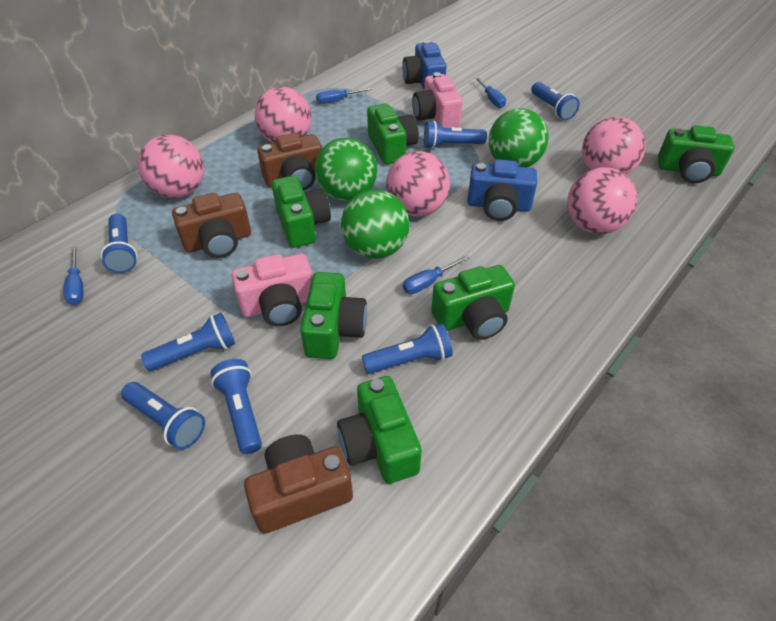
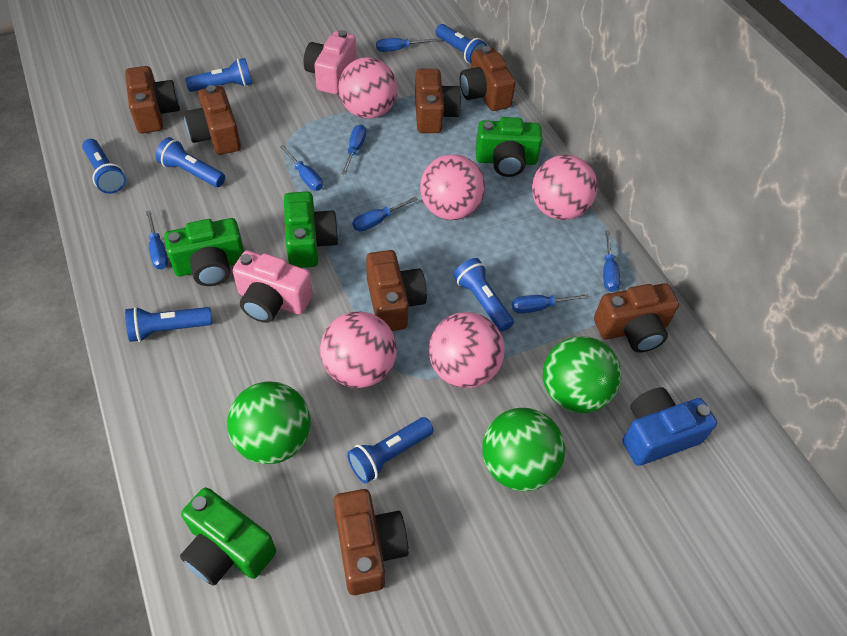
blue camera: 2 -> 1
blue screwdriver: 4 -> 7
brown camera: 3 -> 7
green camera: 6 -> 4

